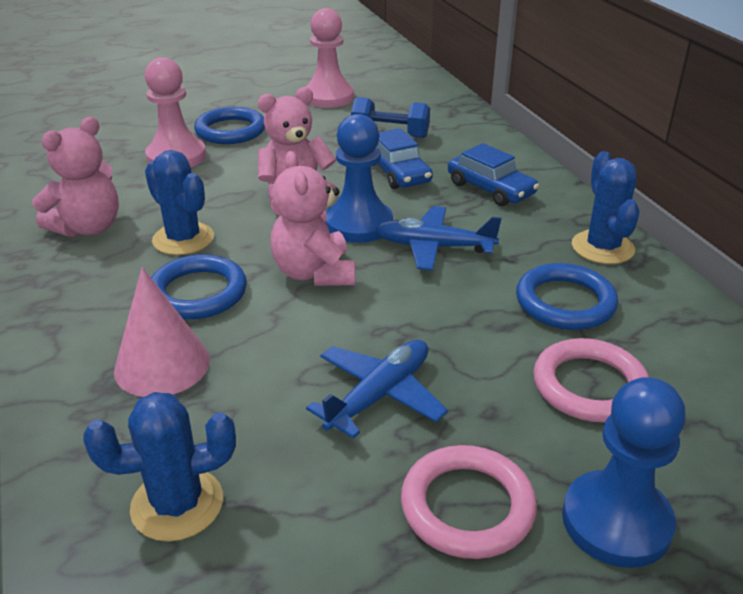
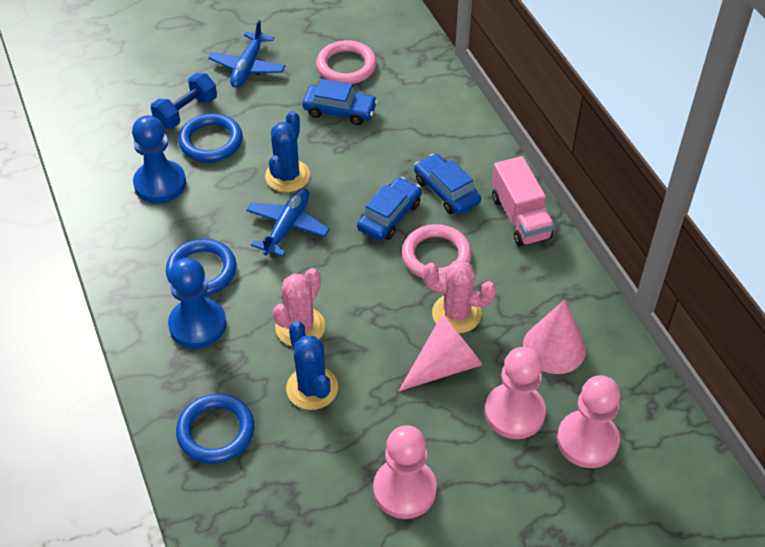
blue cactus: 3 -> 2
blue car: 2 -> 3
pink cactus: 0 -> 2
pink cone: 1 -> 2
pink pawn: 2 -> 3
pink teddy bear: 3 -> 0
pink truck: 0 -> 1

